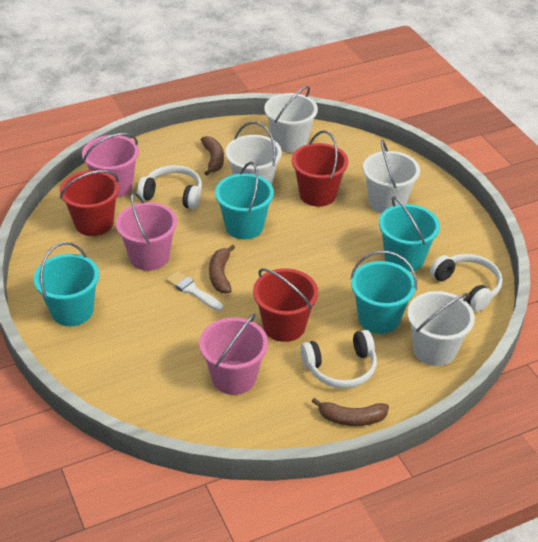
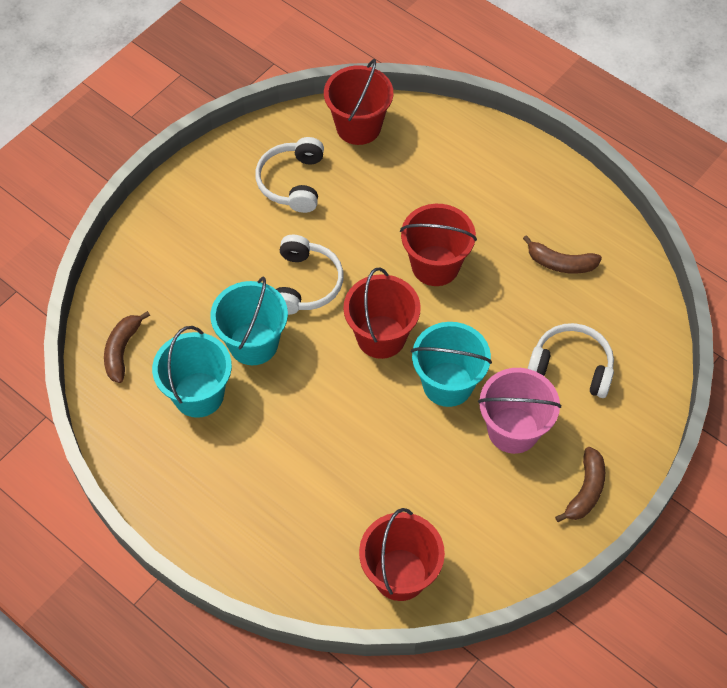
pink bucket: 3 -> 1
red bucket: 3 -> 4
turquoise bucket: 4 -> 3
white brush: 1 -> 0
white bucket: 4 -> 0

